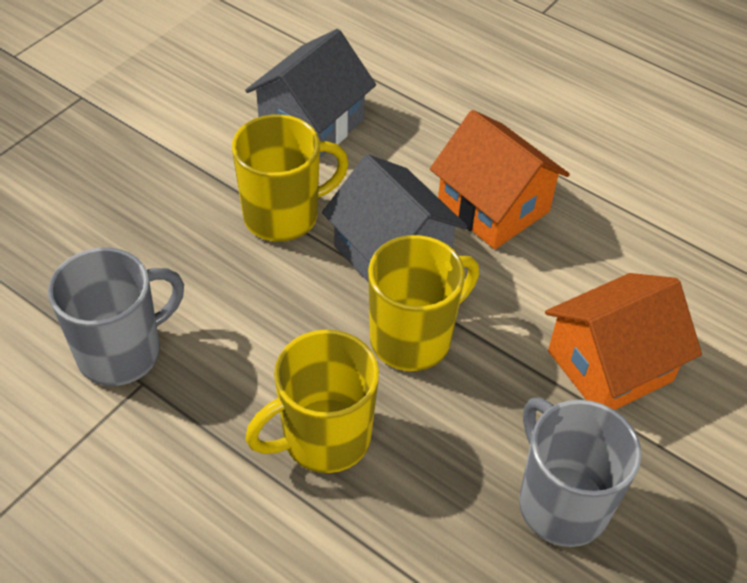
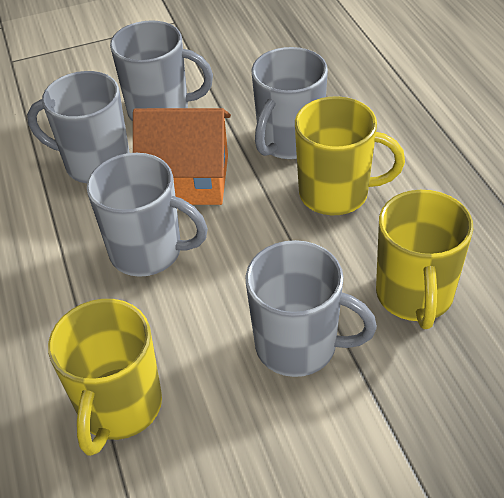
grey house: 2 -> 0
grey mug: 2 -> 5
orange house: 2 -> 1

